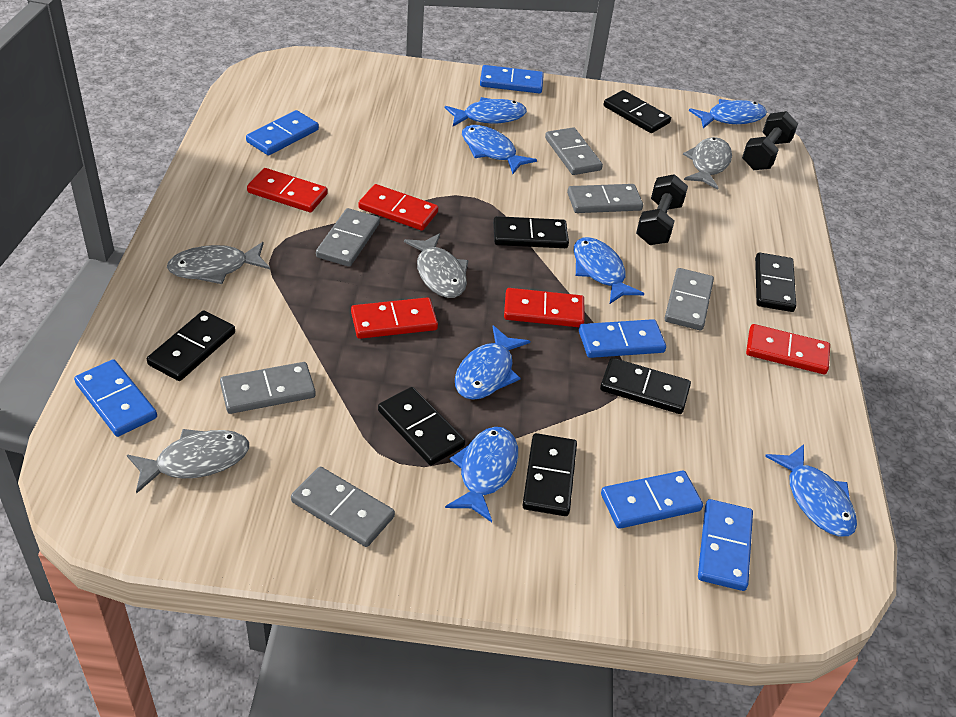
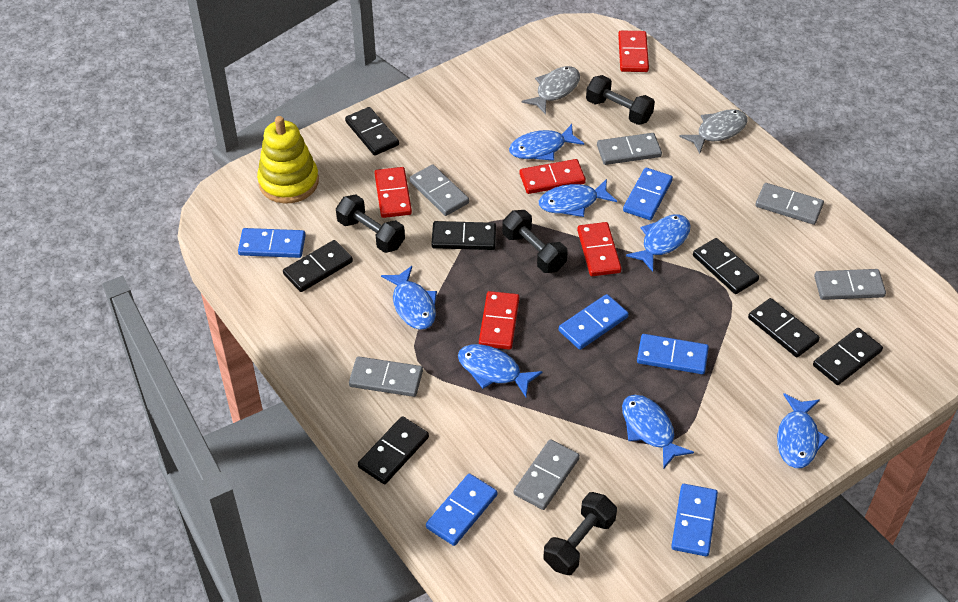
black dumbbell: 2 -> 4
grey fish: 4 -> 2
yellow stacking toy: 0 -> 1

